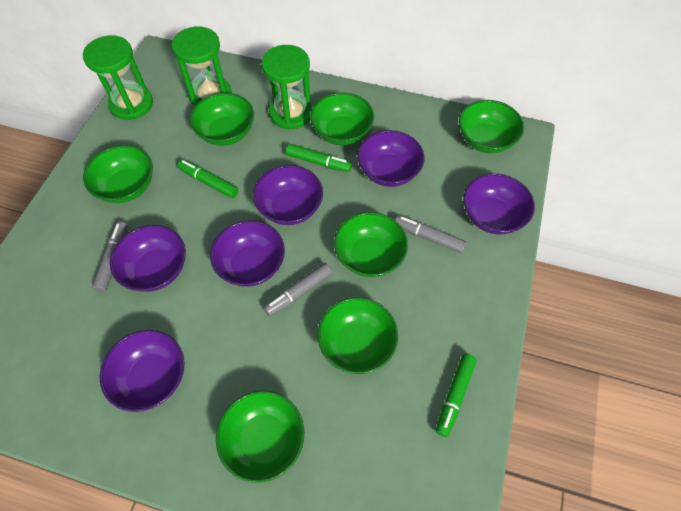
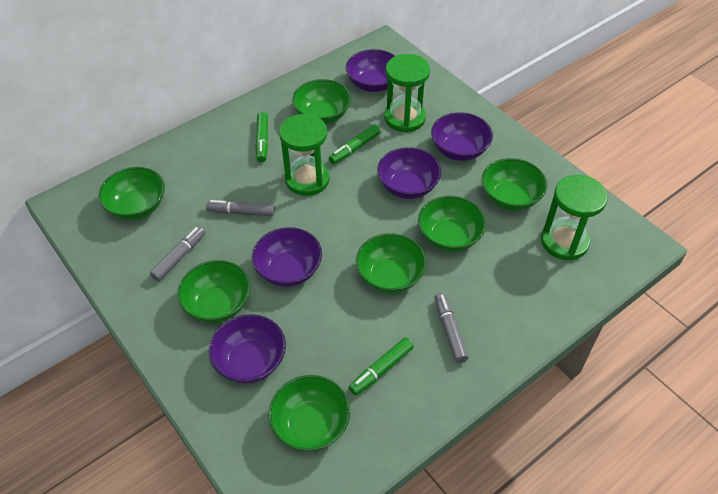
purple bowl: 6 -> 5

